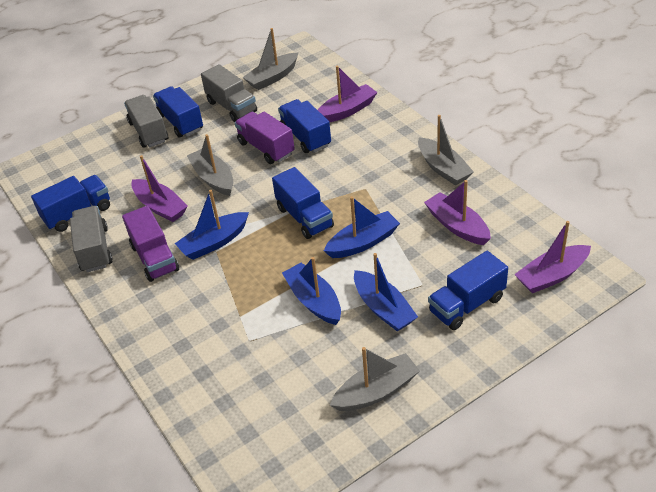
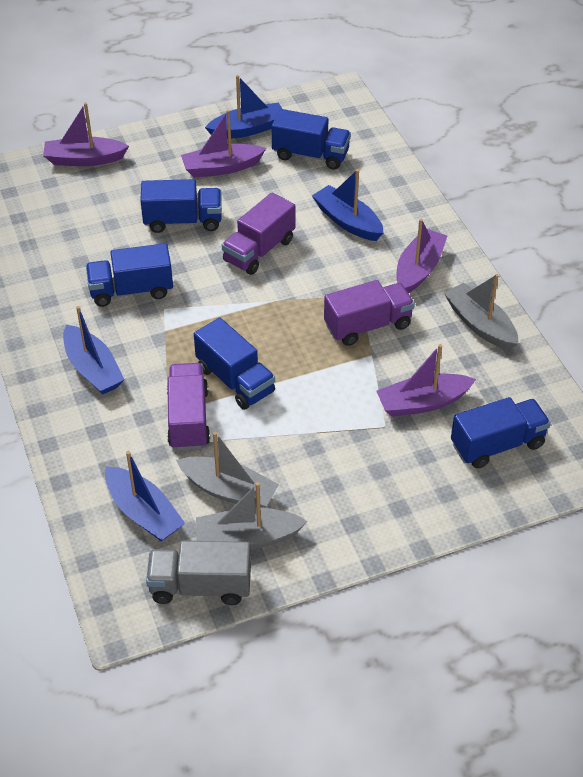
grey boat: 4 -> 3
grey truck: 3 -> 1
purple truck: 2 -> 3

